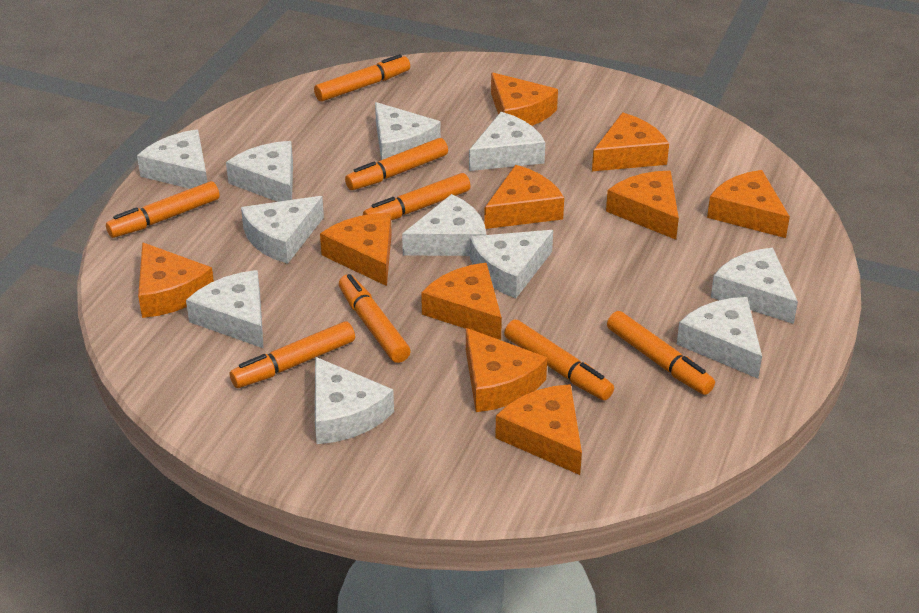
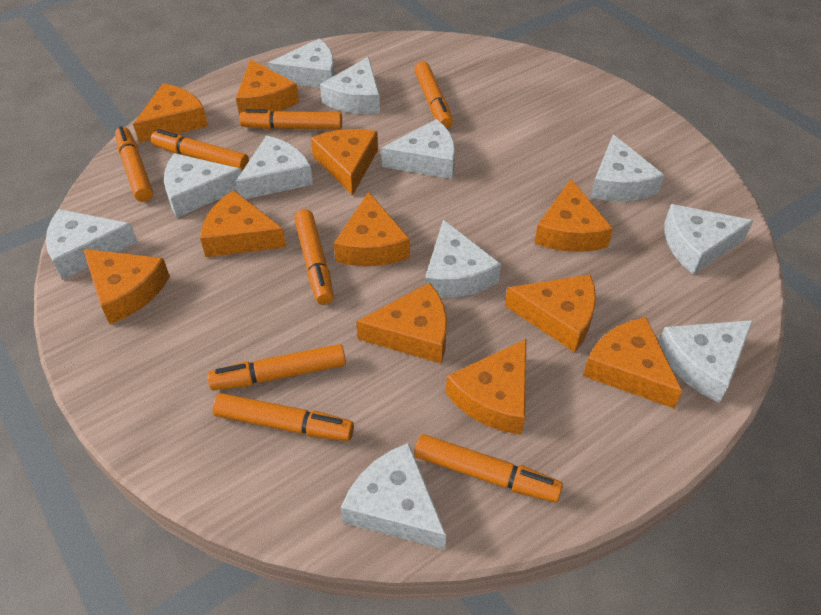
orange cheese: 10 -> 11

